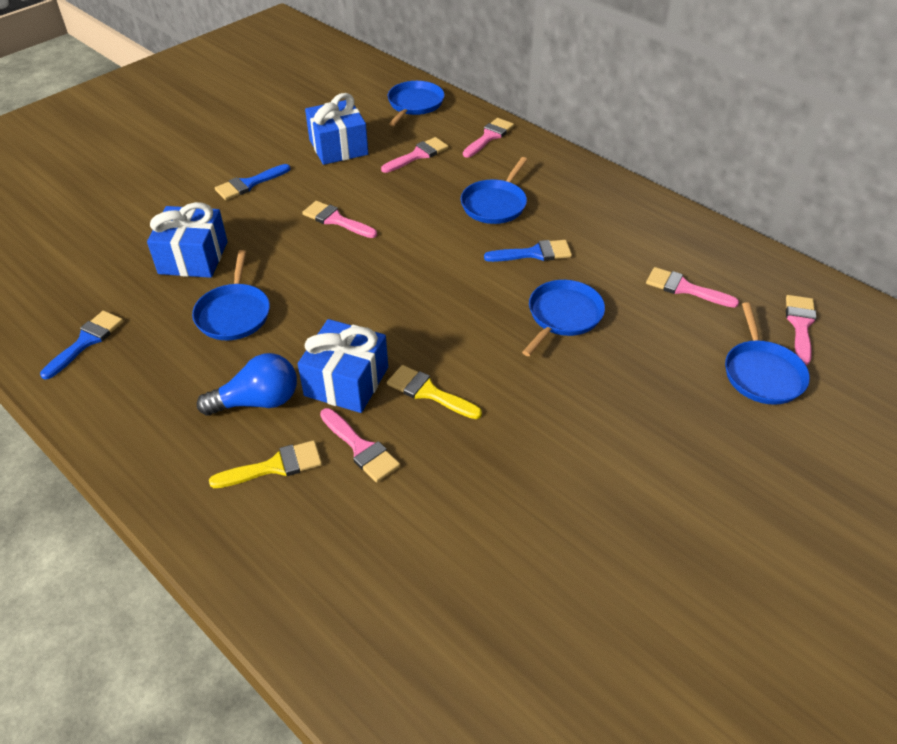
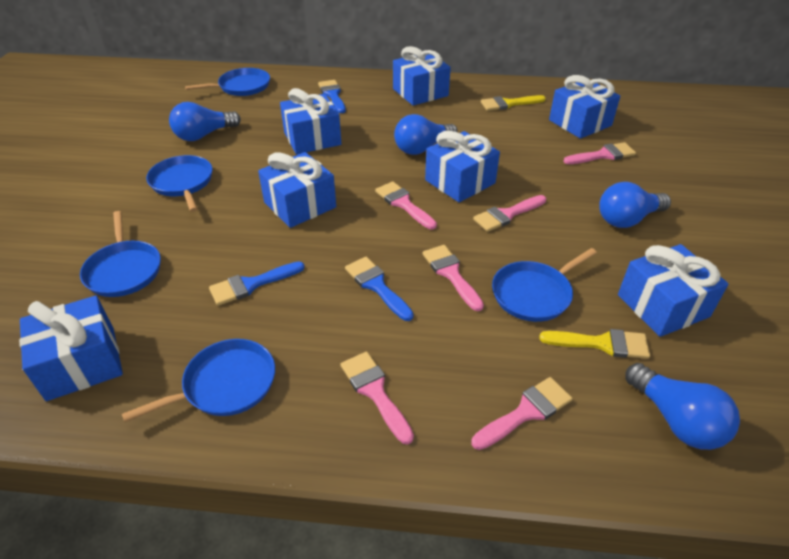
blue gift: 3 -> 7
blue light bulb: 1 -> 4

